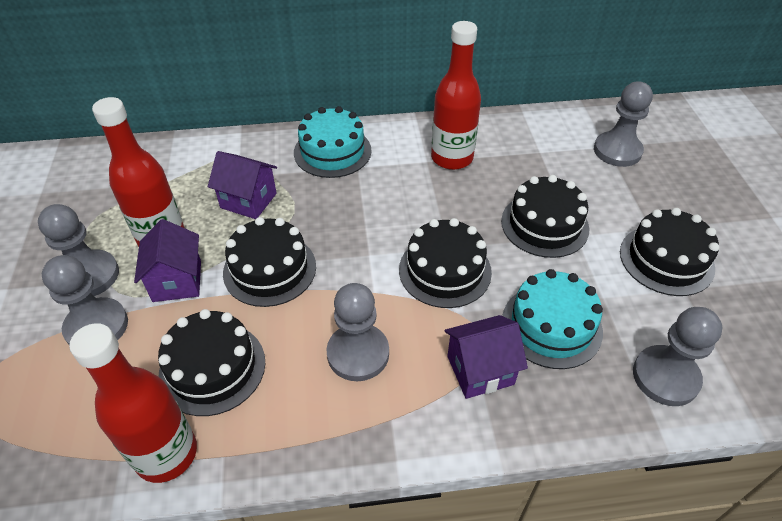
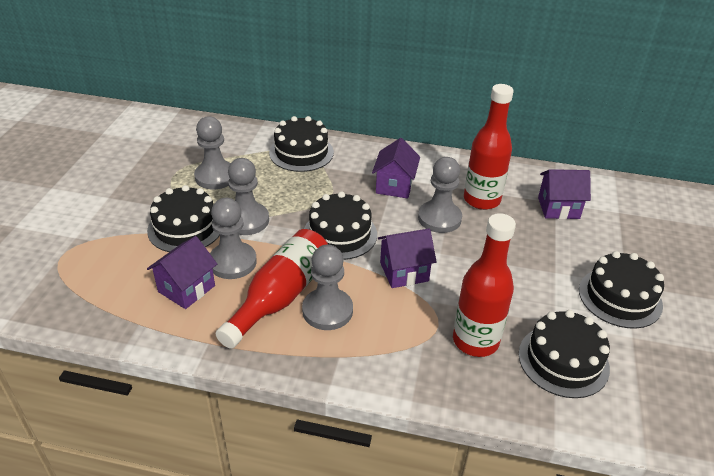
purple house: 3 -> 4
turquoise cake: 2 -> 0

